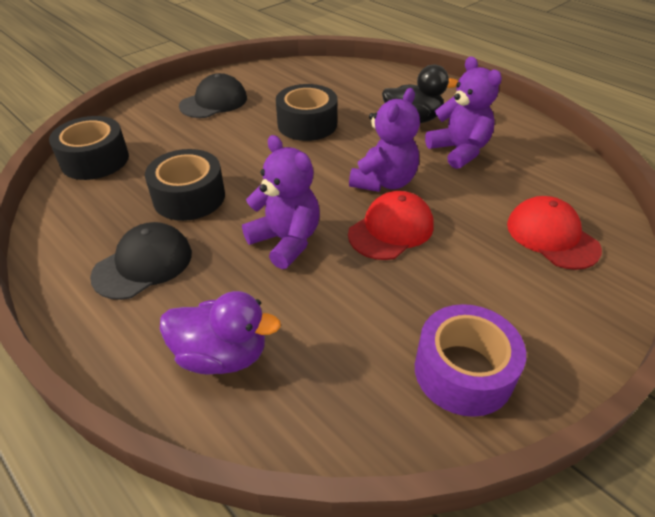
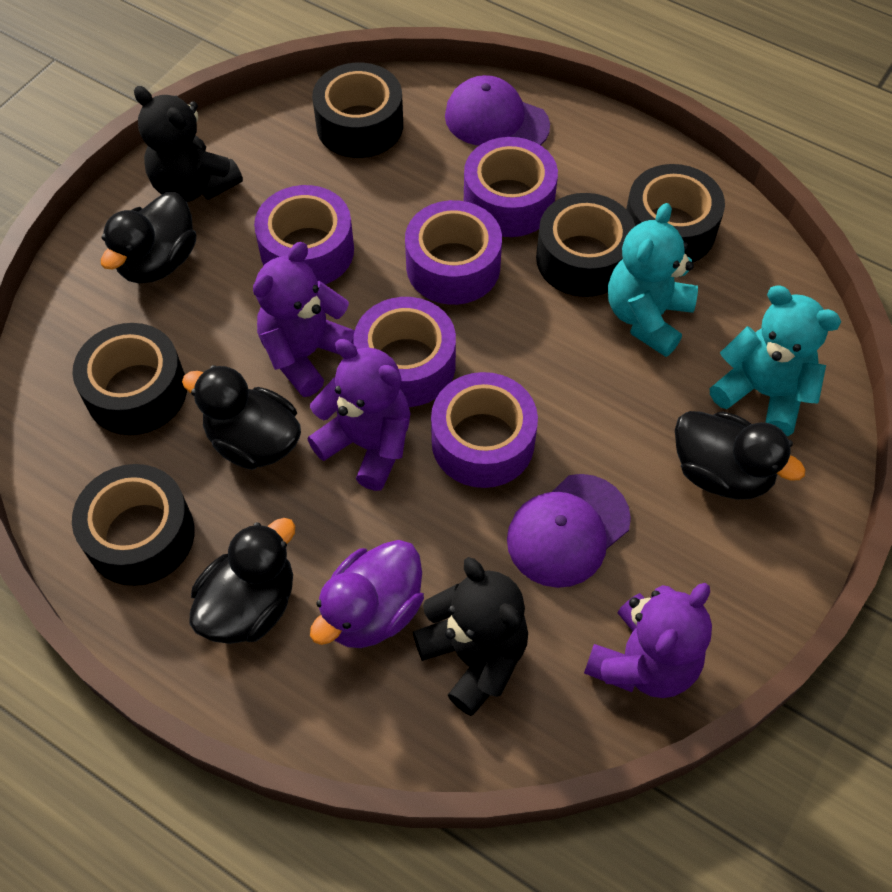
black cap: 2 -> 0
black duck: 1 -> 4
black tape: 3 -> 5
black teddy bear: 0 -> 2
purple cap: 0 -> 2
purple tape: 1 -> 5
red cap: 2 -> 0
turquoise teddy bear: 0 -> 2

